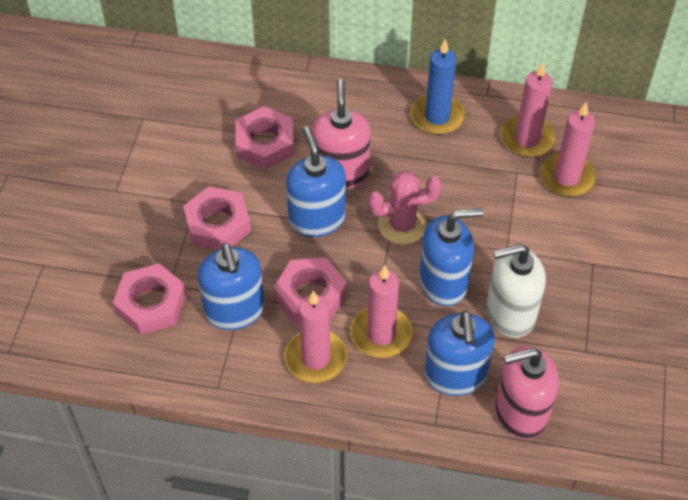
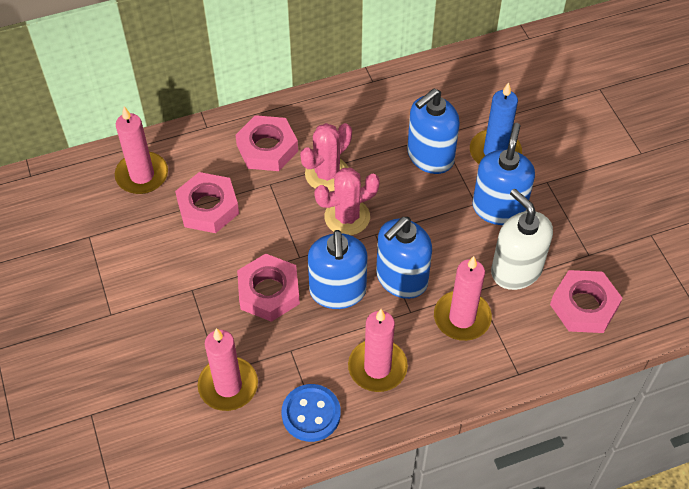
blue button: 0 -> 1
pink cactus: 1 -> 2
pink soap dispenser: 2 -> 0

